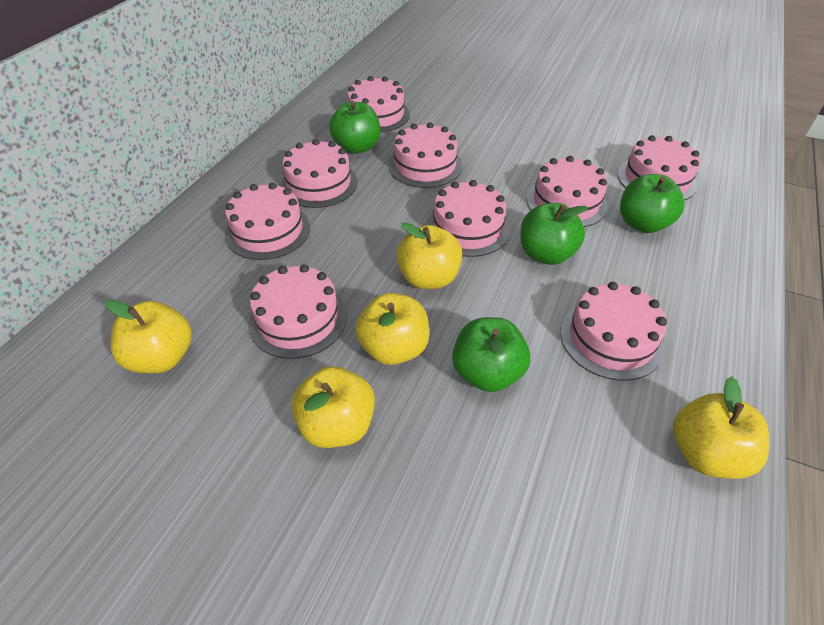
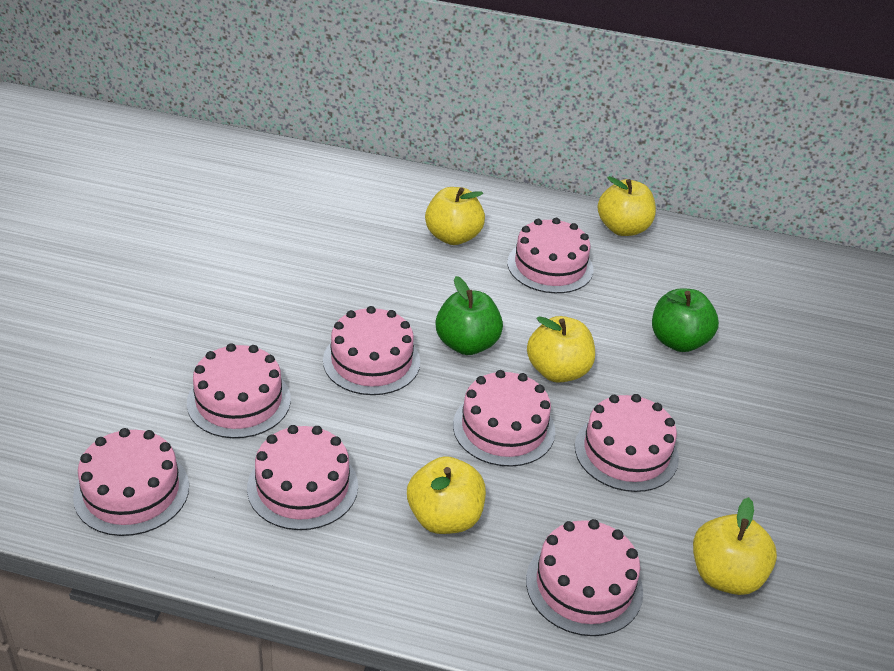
green apple: 4 -> 2
pink cake: 9 -> 8

